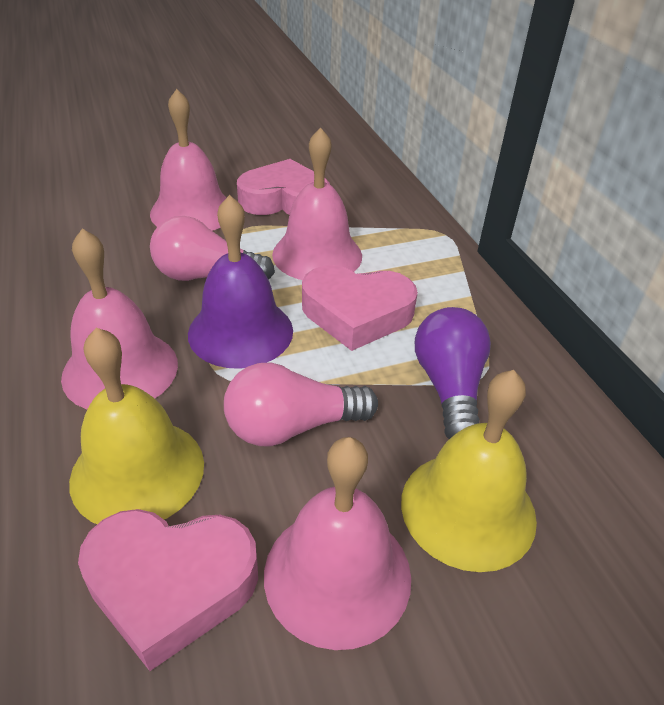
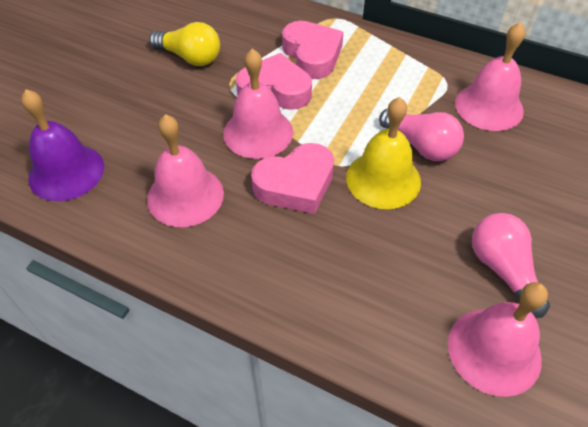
purple light bulb: 1 -> 0
yellow bell: 2 -> 1
yellow light bulb: 0 -> 1

